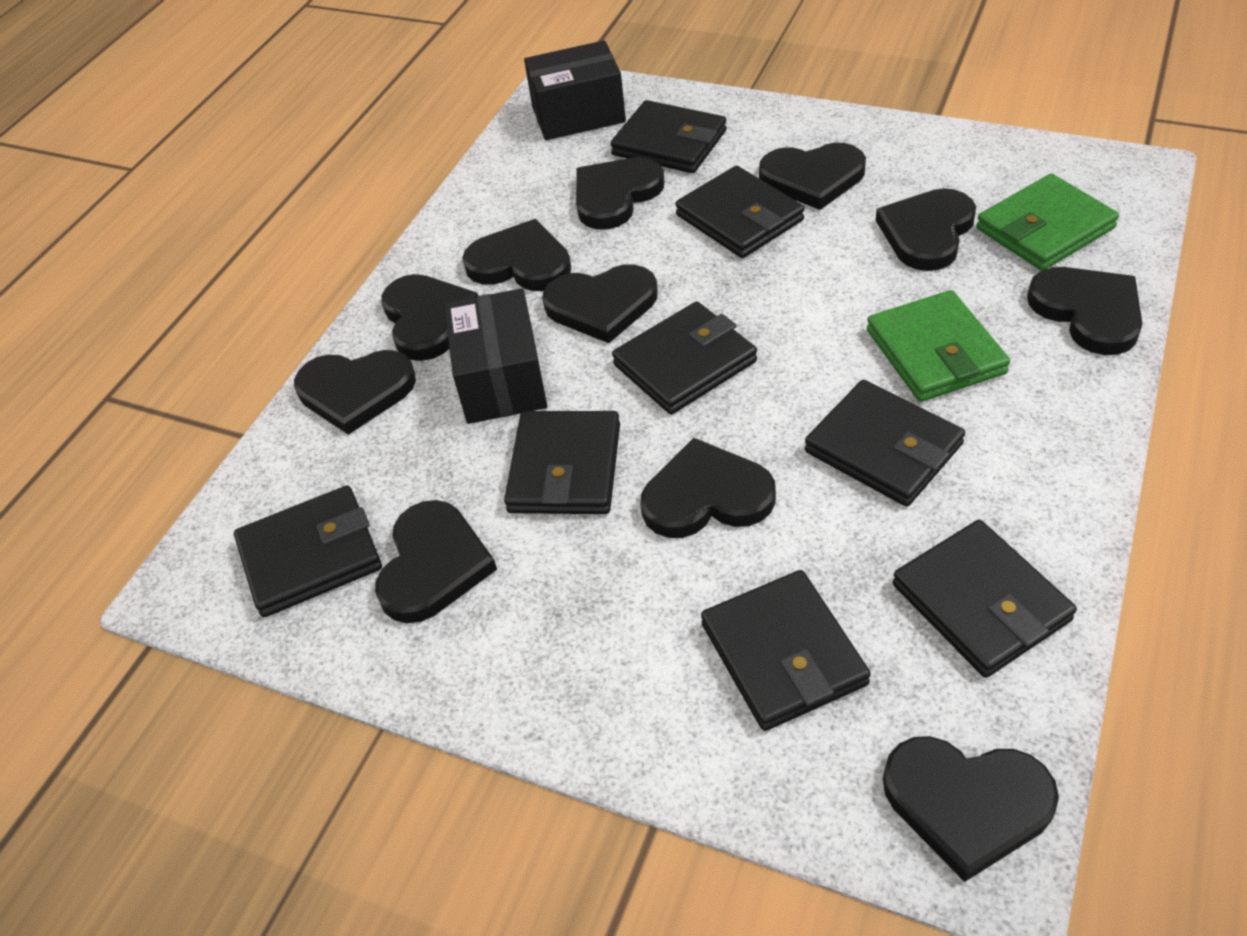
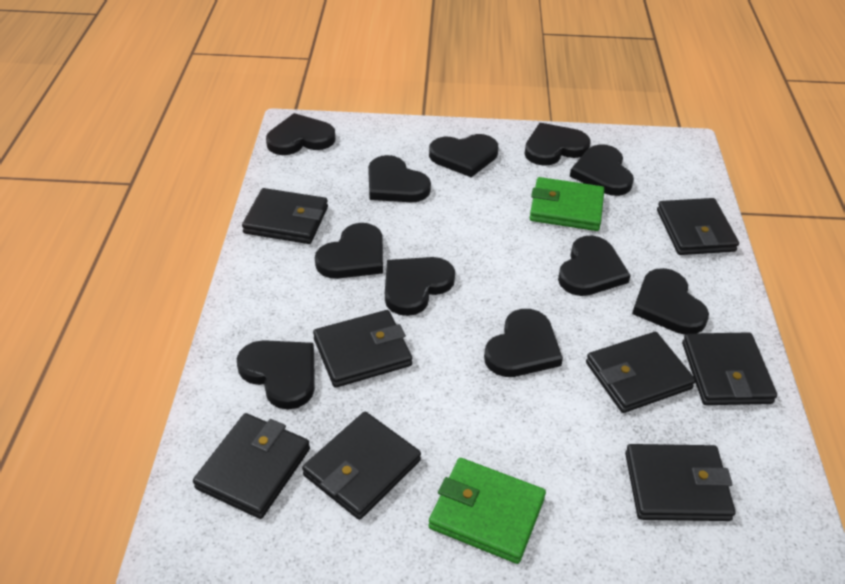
black box: 2 -> 0

